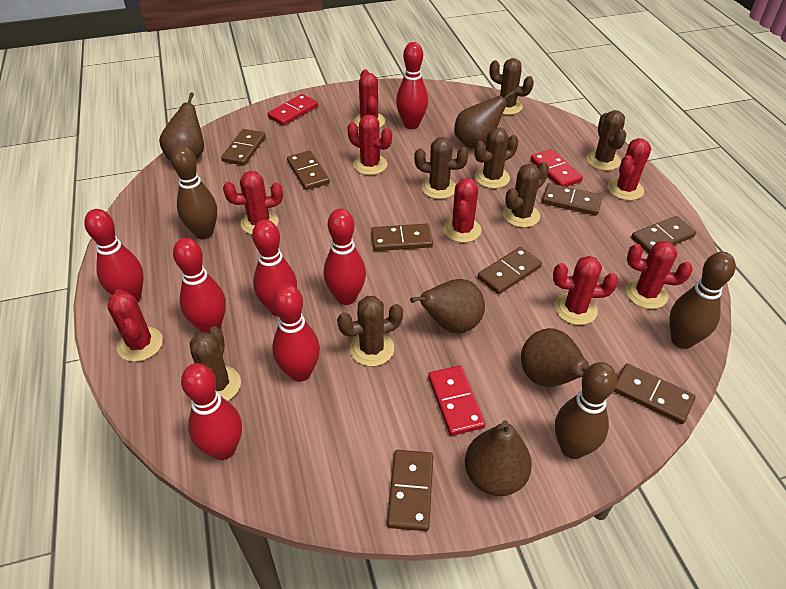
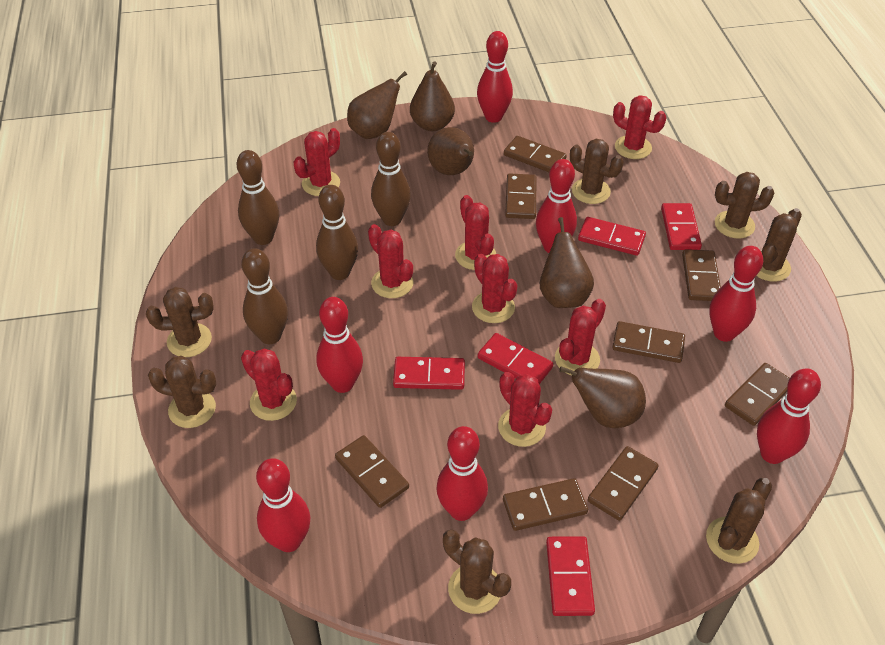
brown bowling pin: 3 -> 4
red domino: 3 -> 5

